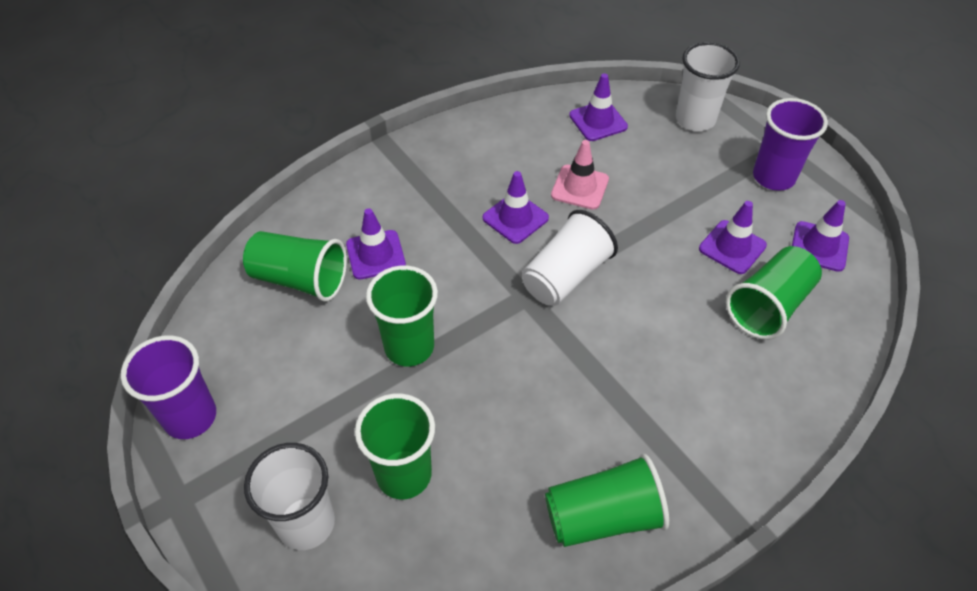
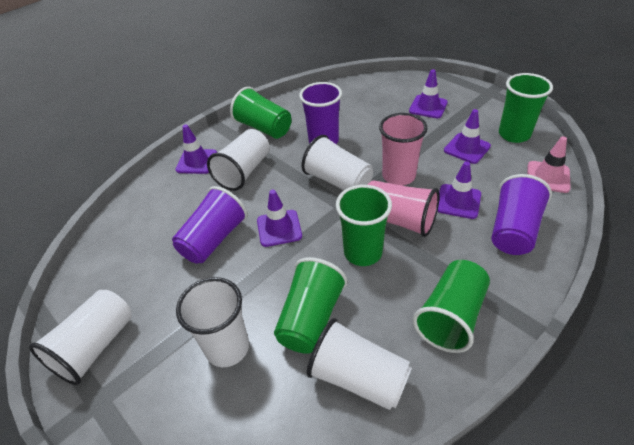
pink cup: 0 -> 2
purple cup: 2 -> 3
white cup: 3 -> 5

